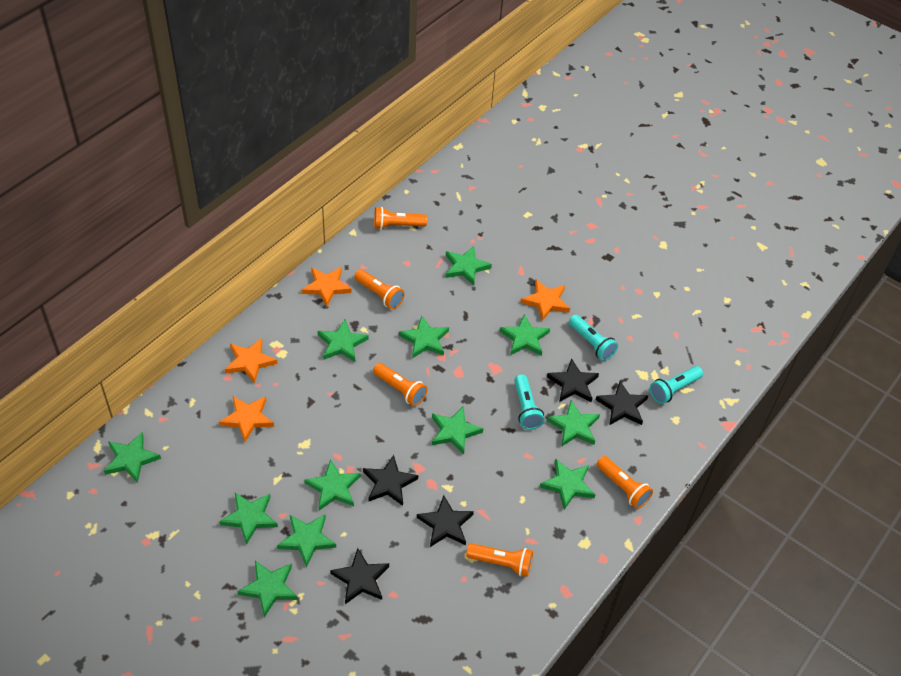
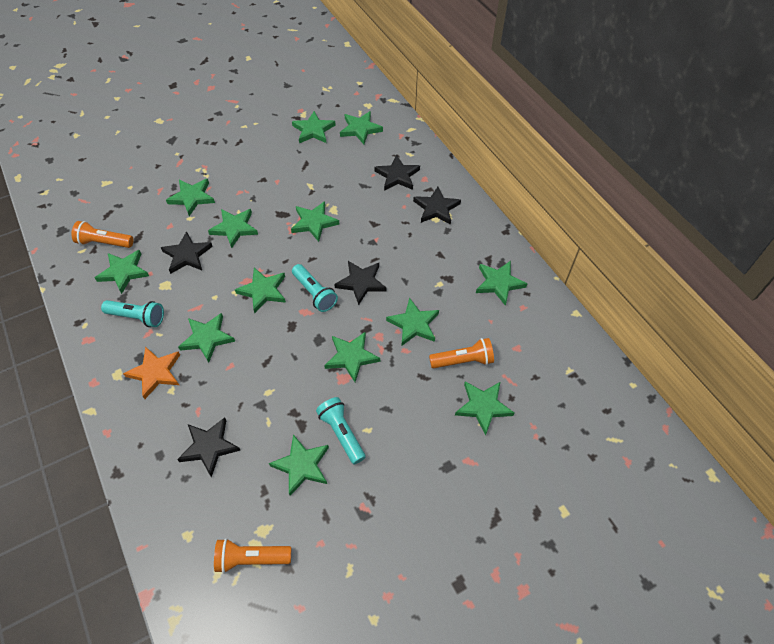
green star: 12 -> 13
orange flashlight: 5 -> 3
orange star: 4 -> 1

